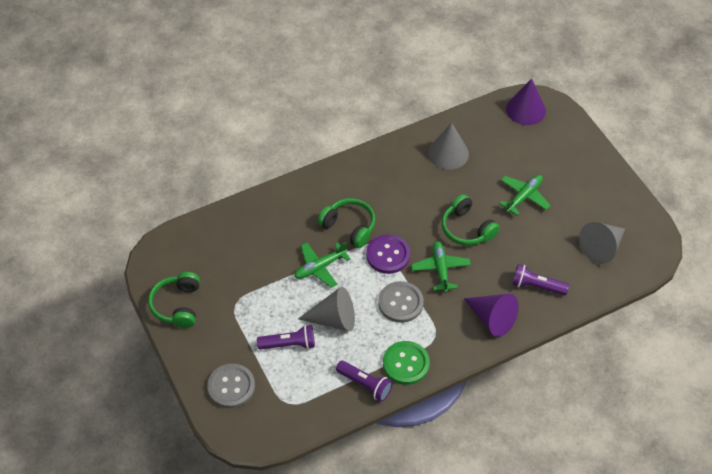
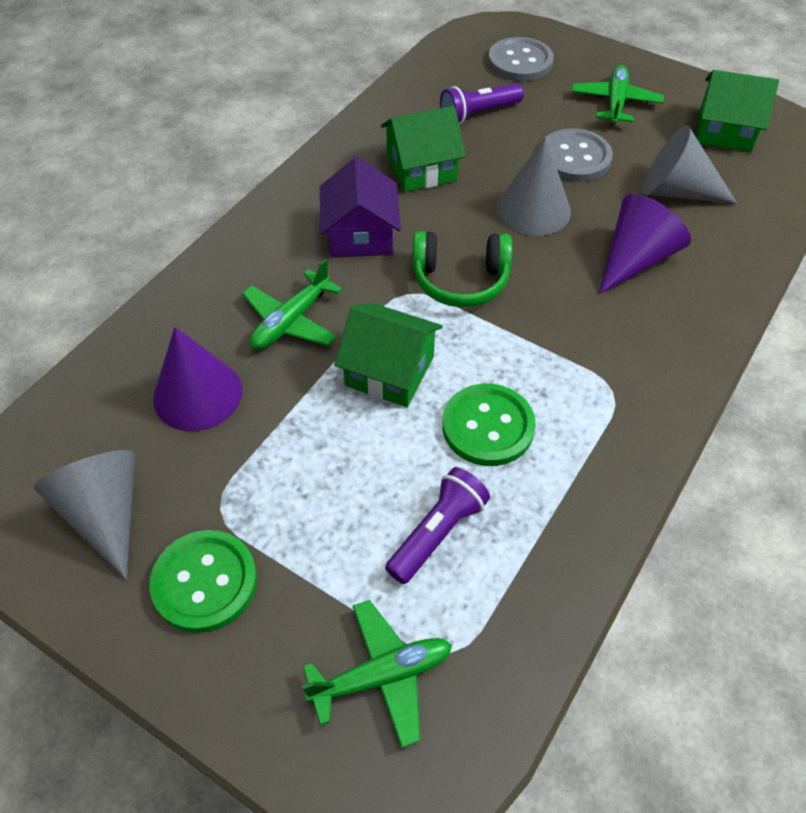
green button: 1 -> 2
green headphones: 3 -> 1
green house: 0 -> 3
purple button: 1 -> 0
purple flashlight: 3 -> 2
purple house: 0 -> 1

